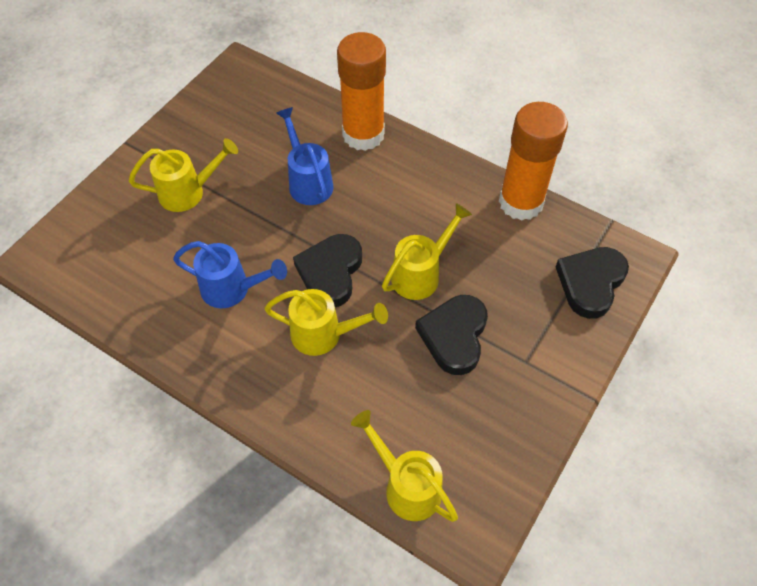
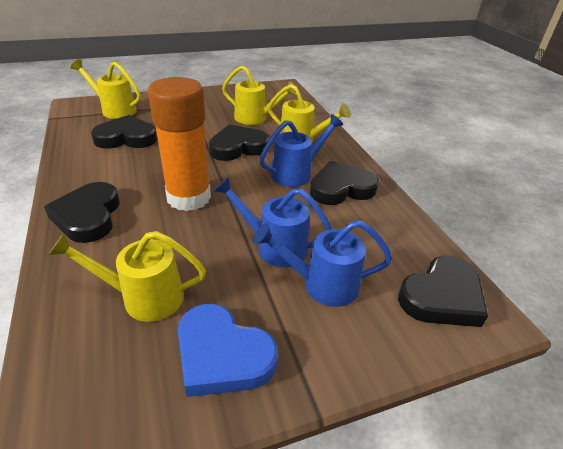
black heart: 3 -> 5
blue heart: 0 -> 1
blue watering can: 2 -> 3
orange glue stick: 2 -> 1

